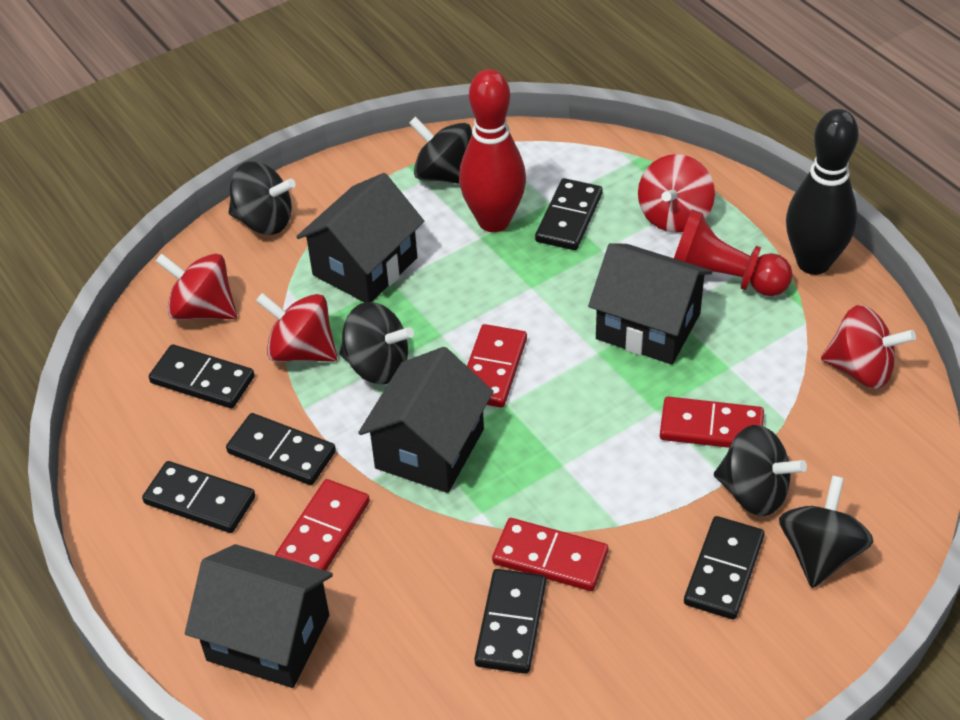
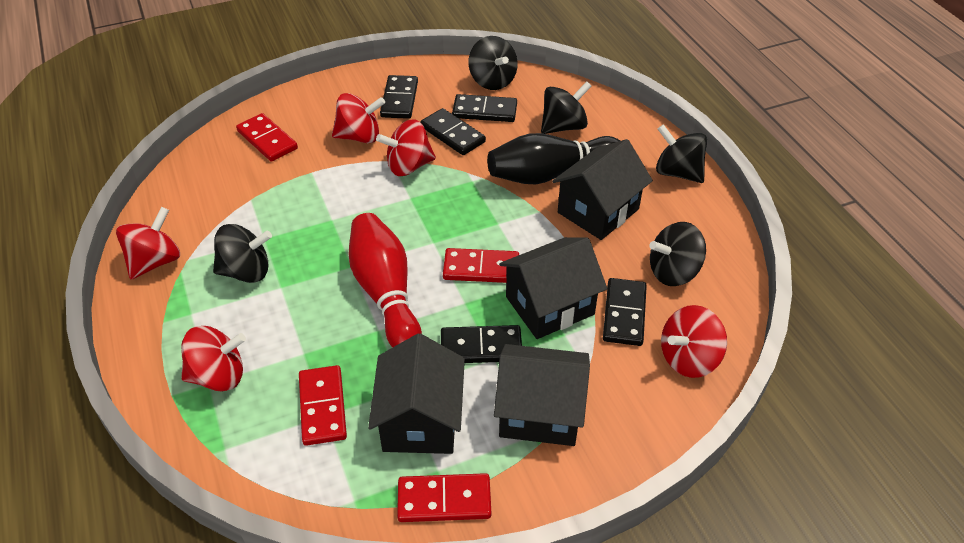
black domino: 6 -> 5
red pawn: 1 -> 0
red spinning top: 4 -> 5

